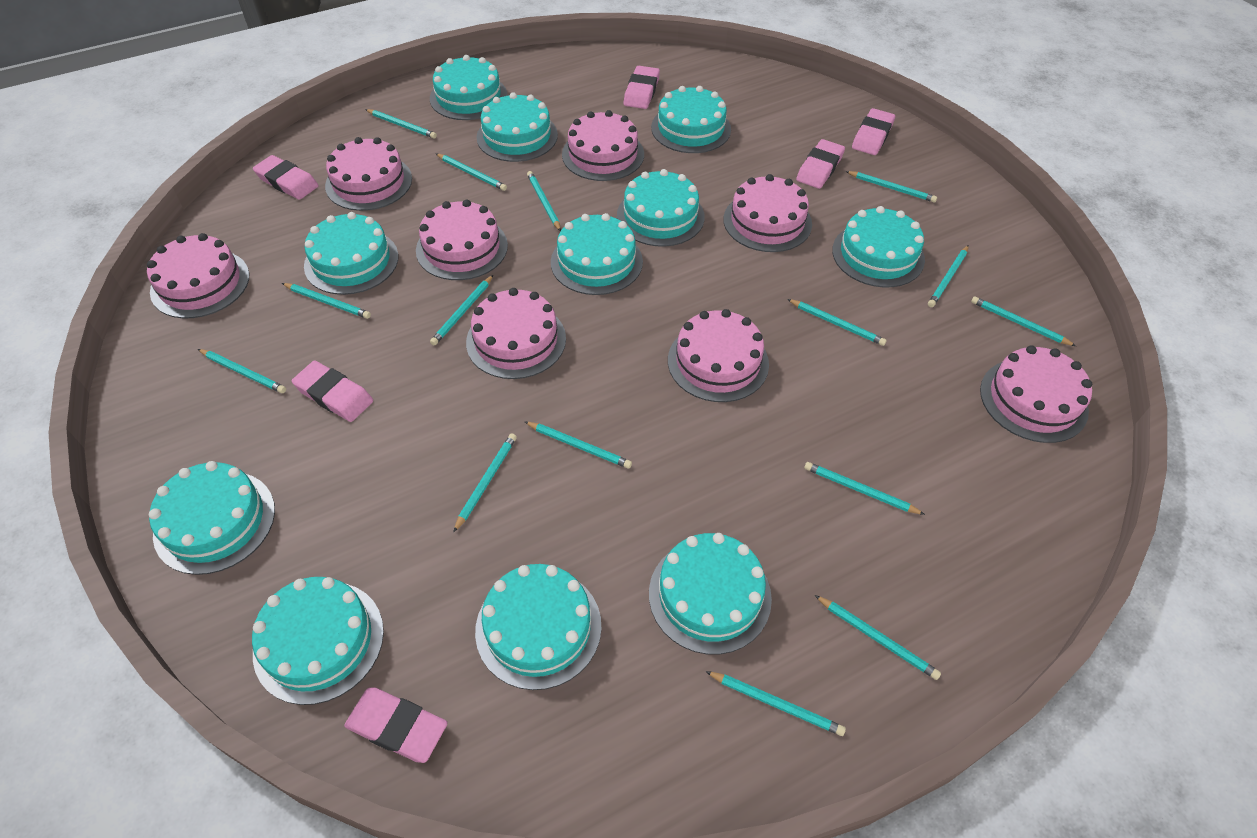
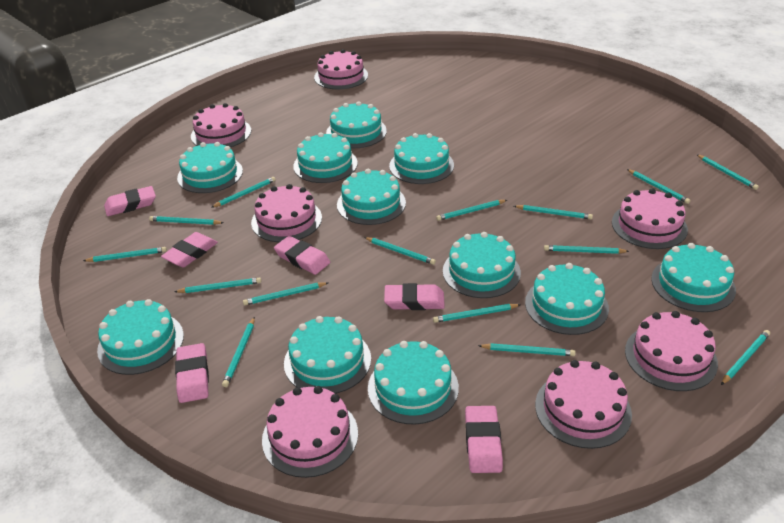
pink cake: 8 -> 7

